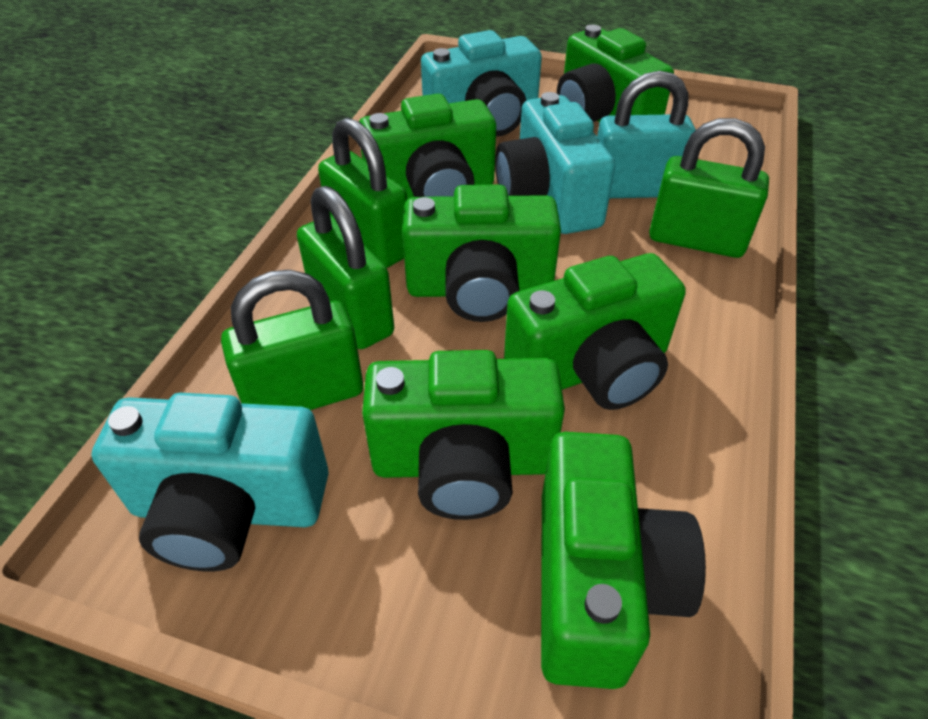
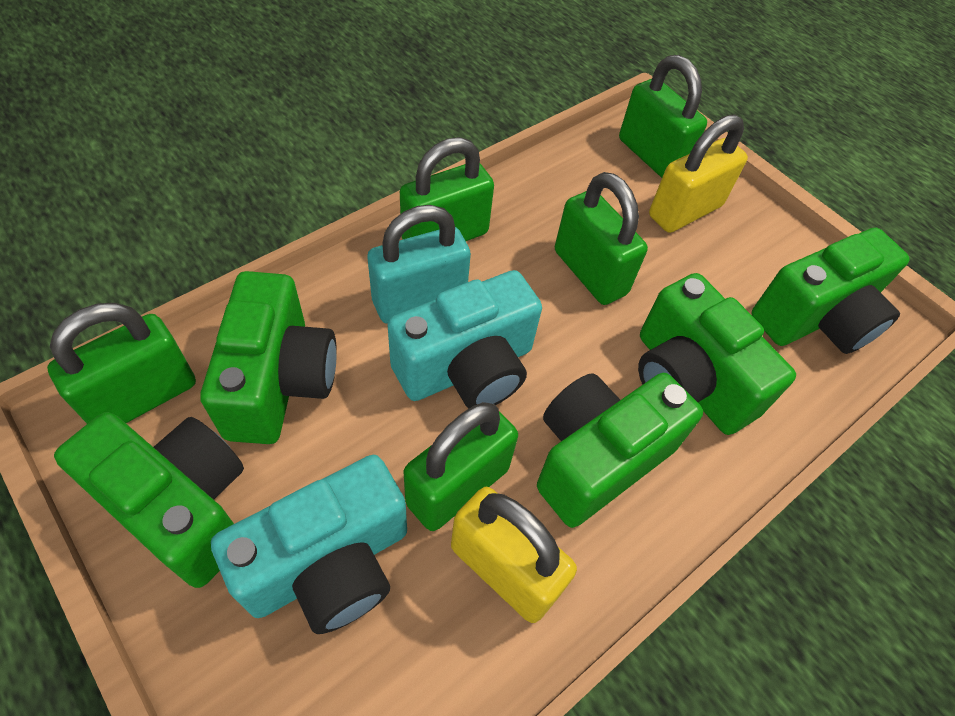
green camera: 6 -> 5
green padlock: 4 -> 5
turquoise camera: 3 -> 2
yellow padlock: 0 -> 2

